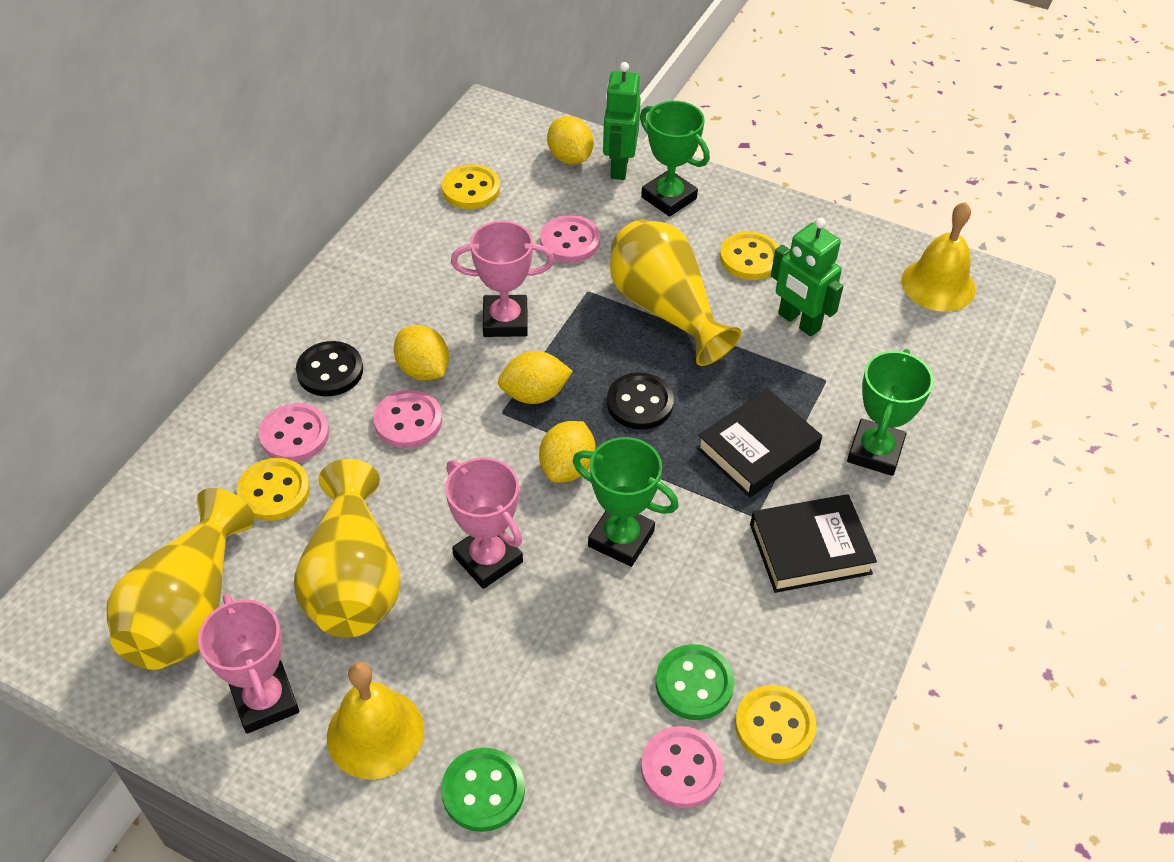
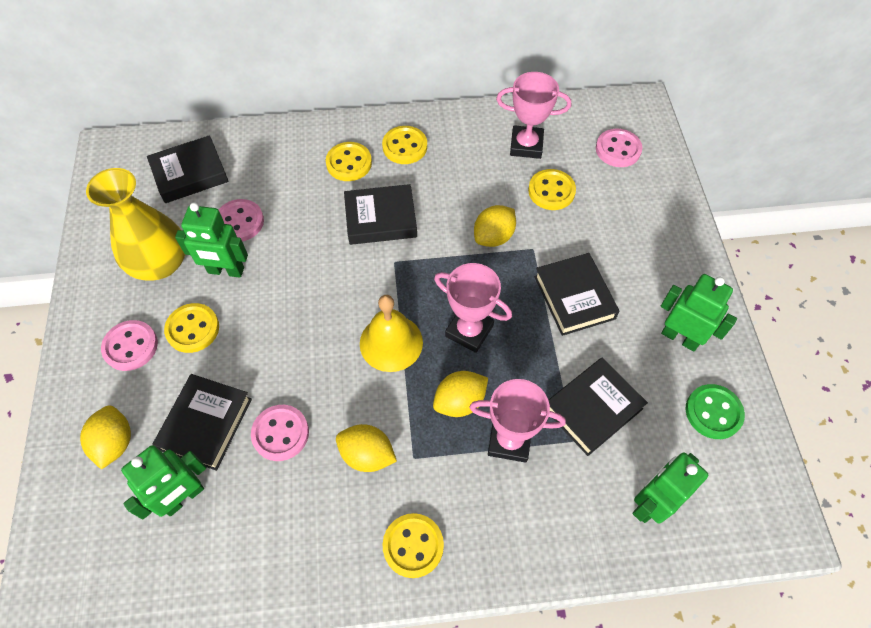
black book: 2 -> 5
black button: 2 -> 0
green button: 2 -> 1
green robot: 2 -> 4
green trophy: 3 -> 0
yellow bell: 2 -> 1
yellow button: 4 -> 5
yellow vase: 3 -> 1

